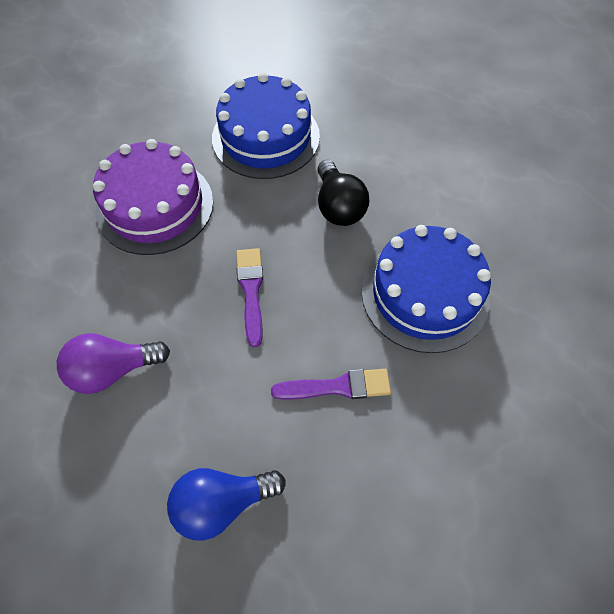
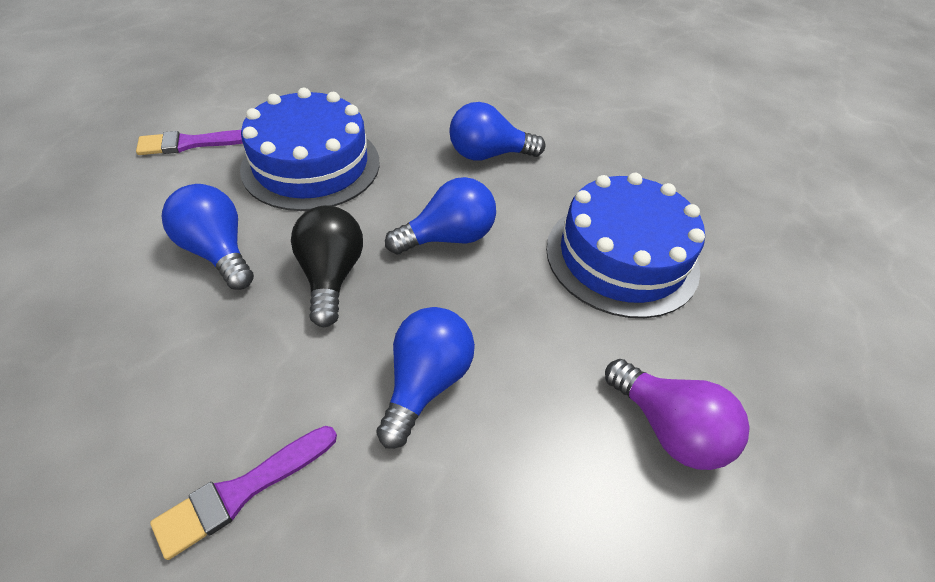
blue light bulb: 1 -> 4
purple cake: 1 -> 0

